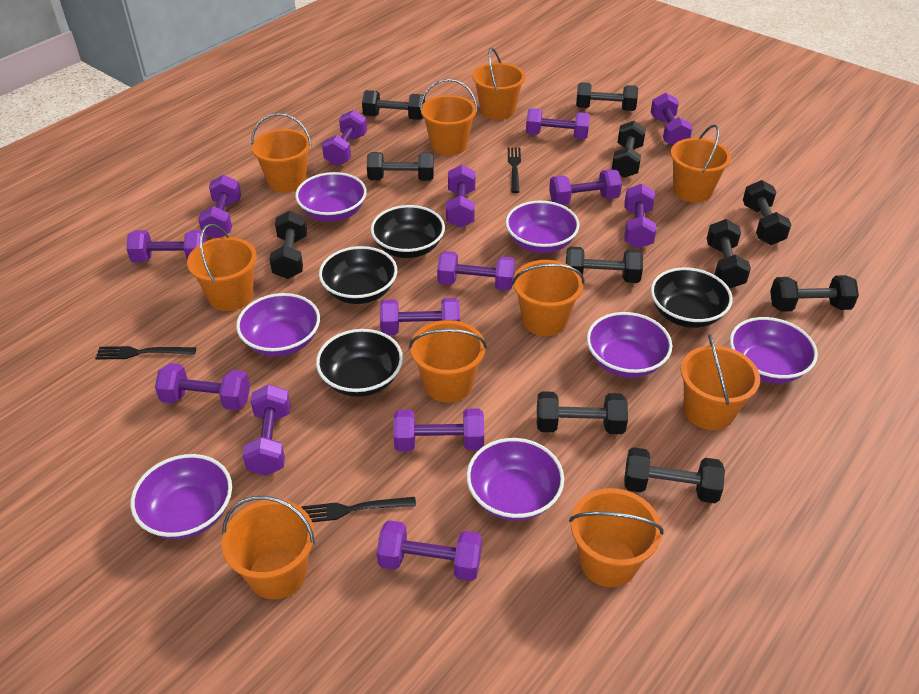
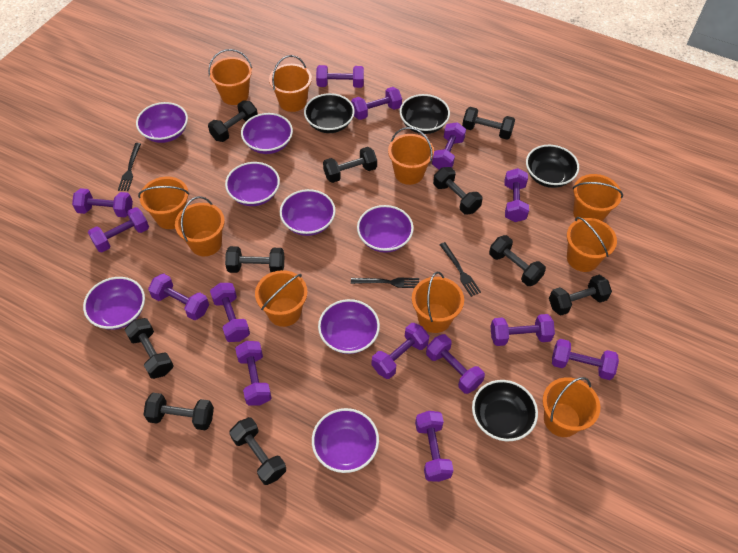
black dumbbell: 11 -> 10
purple bowl: 7 -> 8

